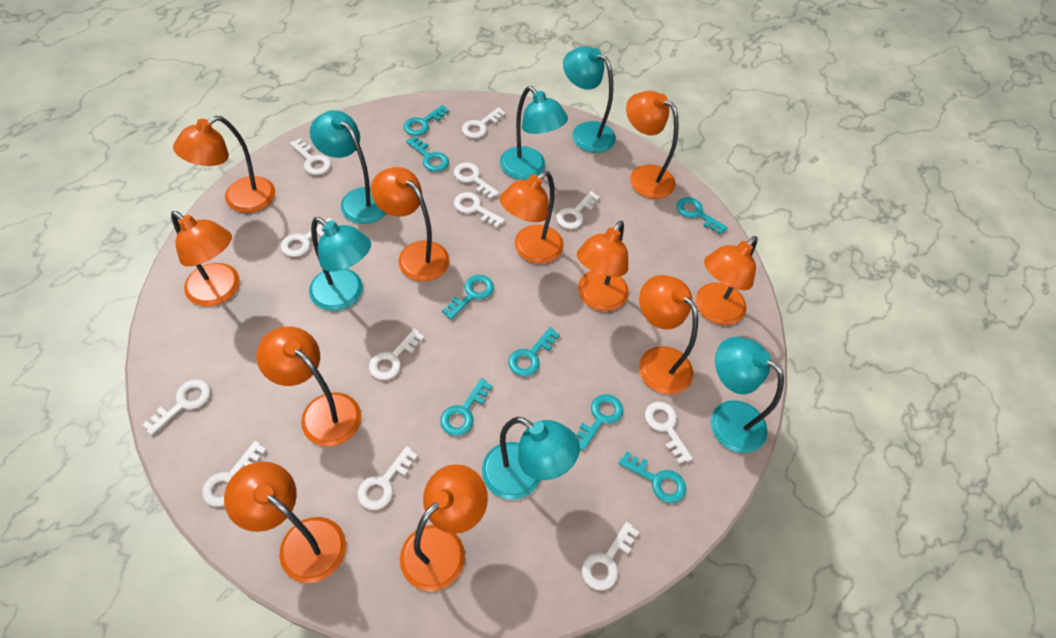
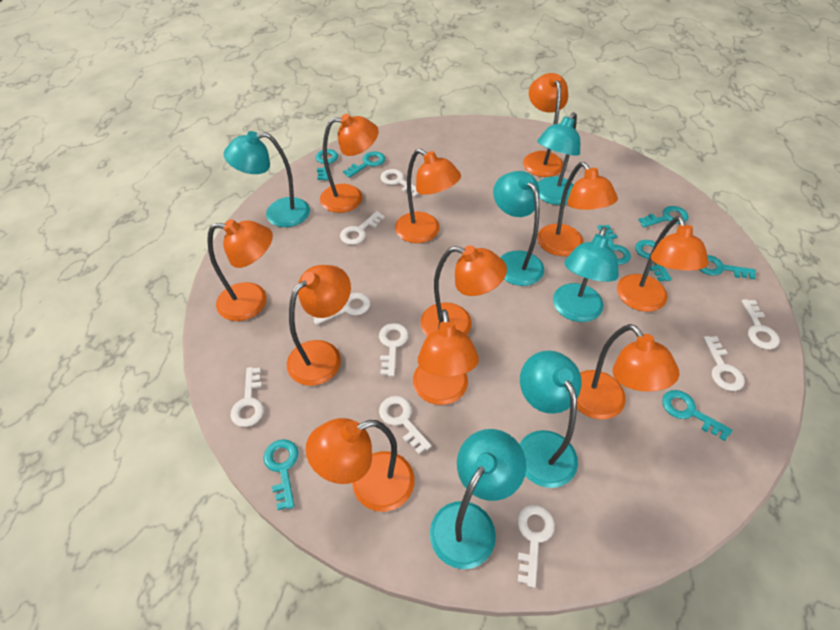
white key: 12 -> 9

